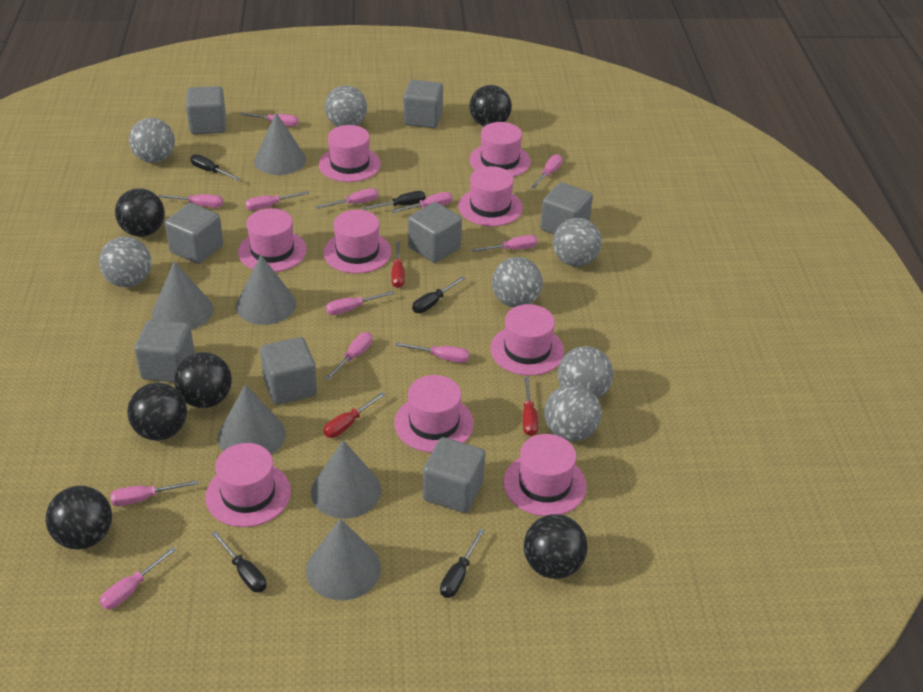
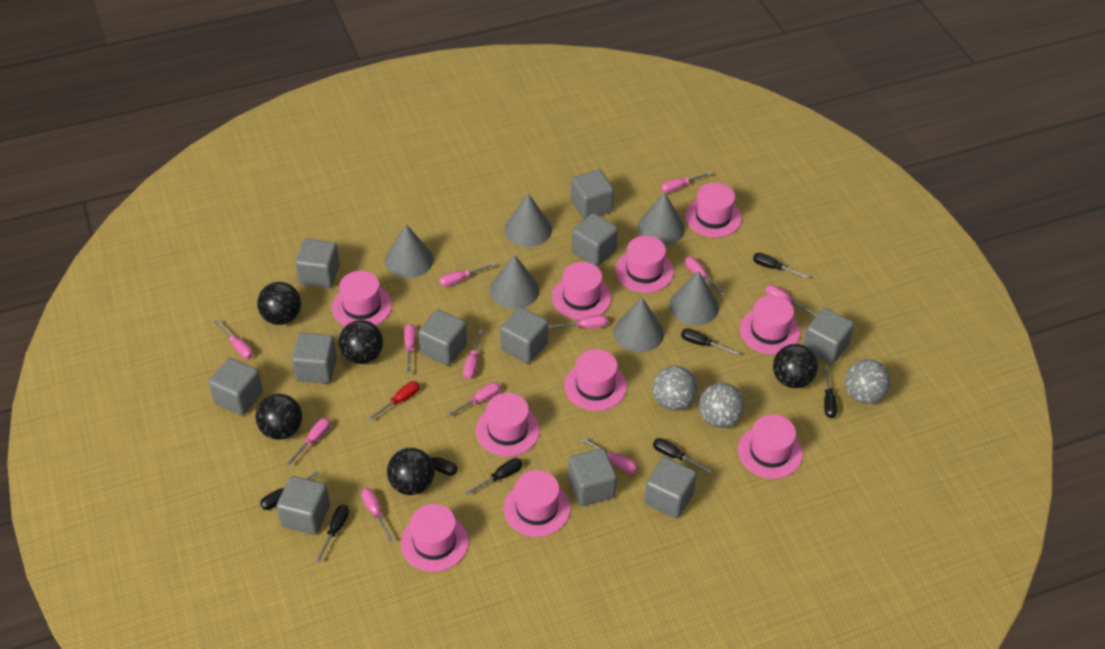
black ball: 6 -> 5
black screwdriver: 5 -> 8
grey ball: 7 -> 3
grey cube: 8 -> 11
pink hat: 9 -> 10
red screwdriver: 3 -> 1

